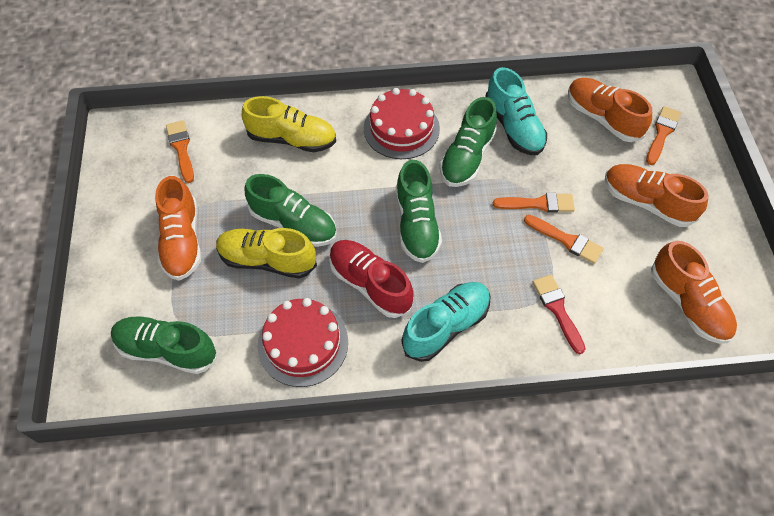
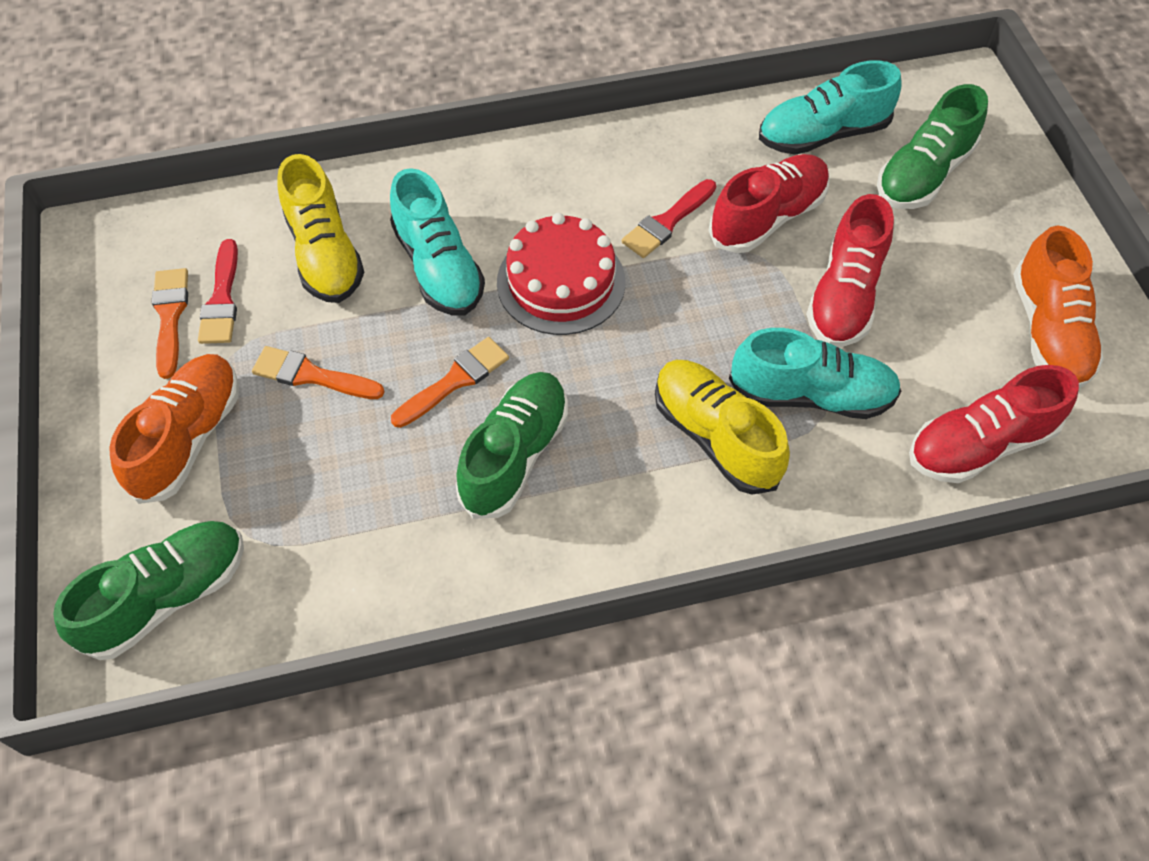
green shoe: 4 -> 3
orange brush: 4 -> 3
orange shoe: 4 -> 2
red brush: 1 -> 2
red cake: 2 -> 1
red shoe: 1 -> 3
turquoise shoe: 2 -> 3

